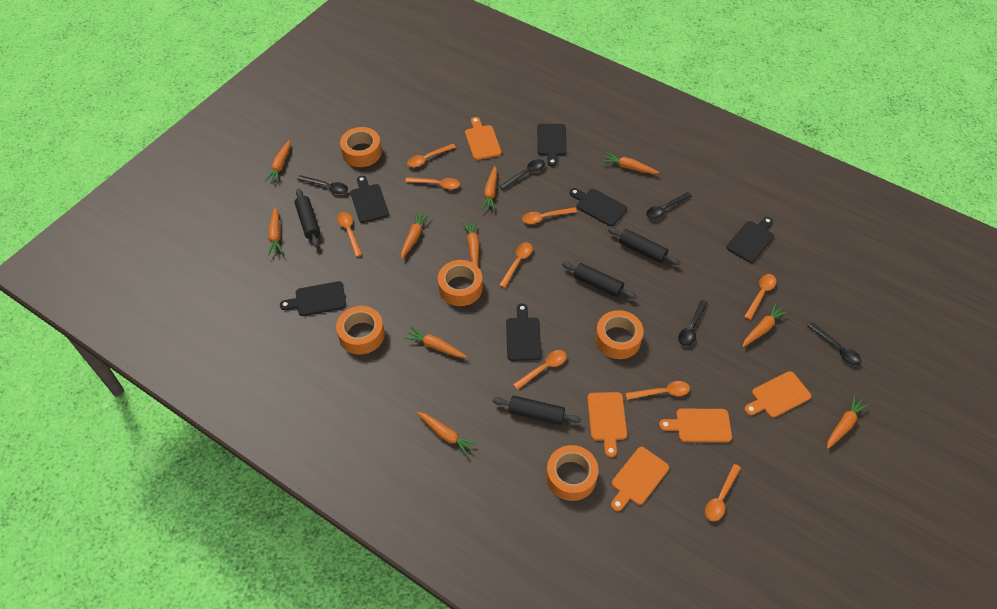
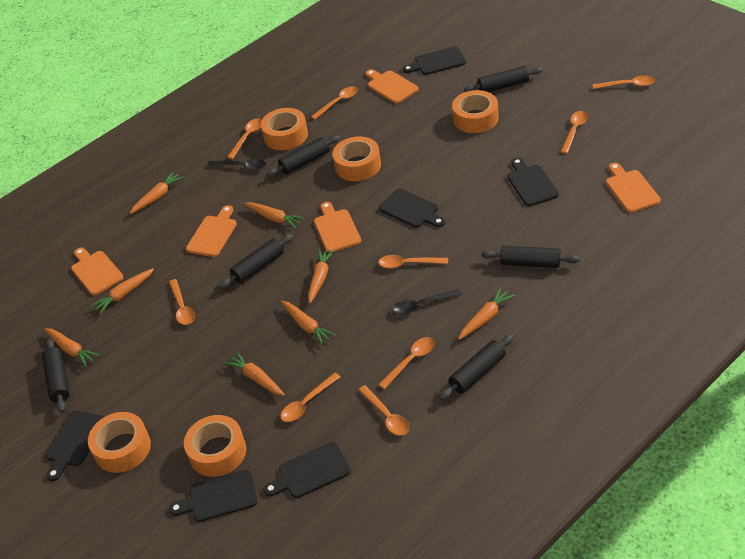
black rolling pin: 4 -> 6
black spoon: 5 -> 2
orange carrot: 10 -> 8

